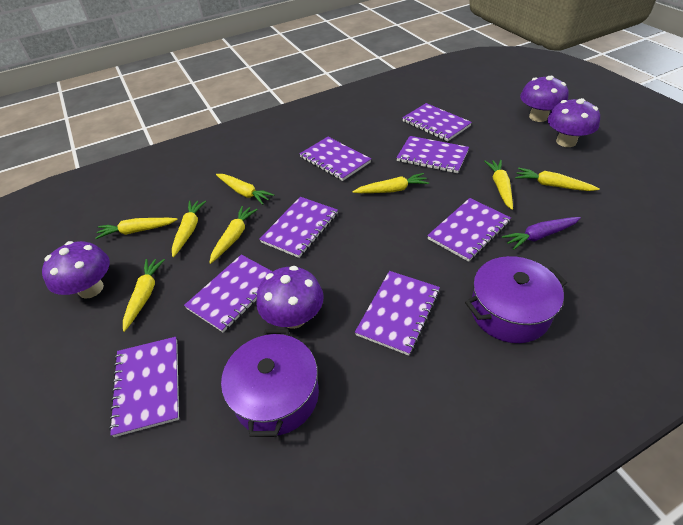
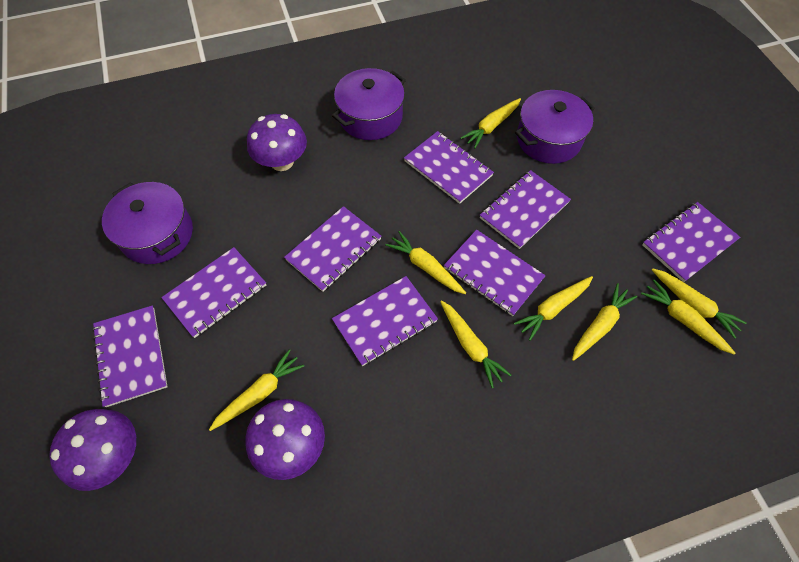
purple carrot: 1 -> 0
purple mushroom: 4 -> 3
purple pot: 2 -> 3

